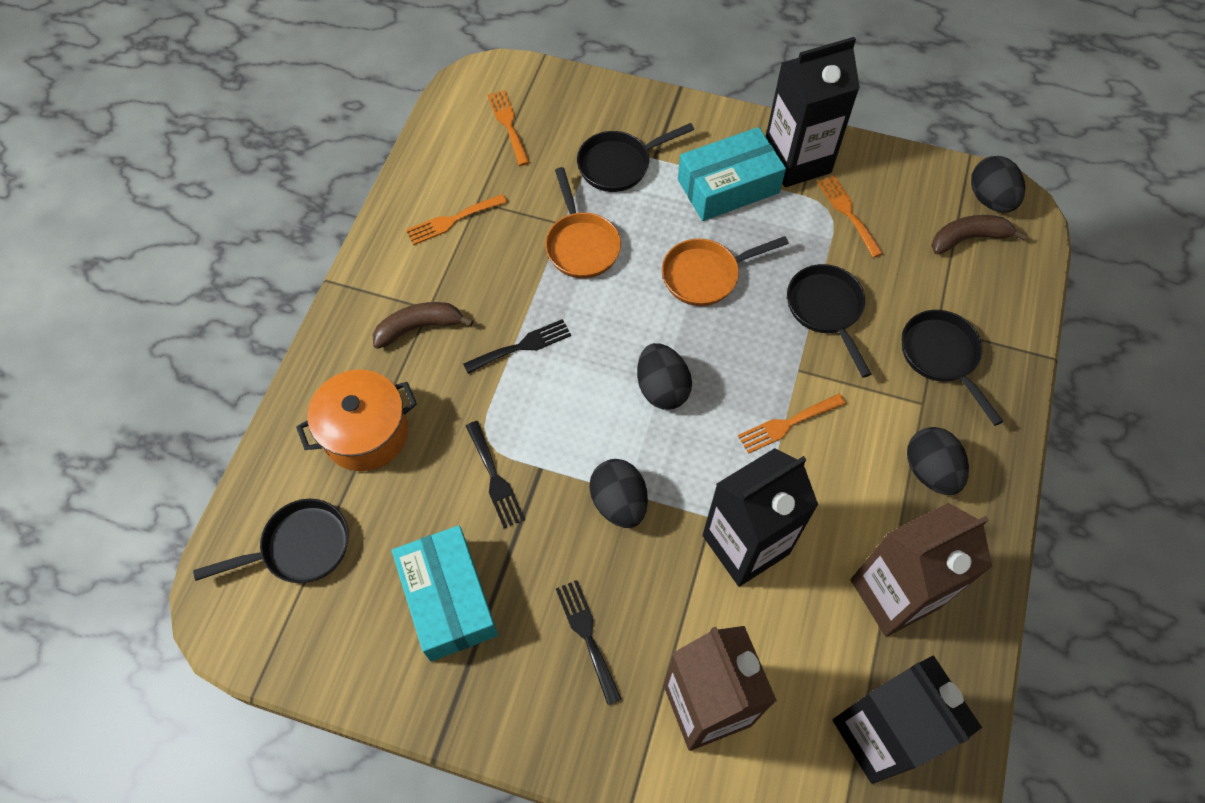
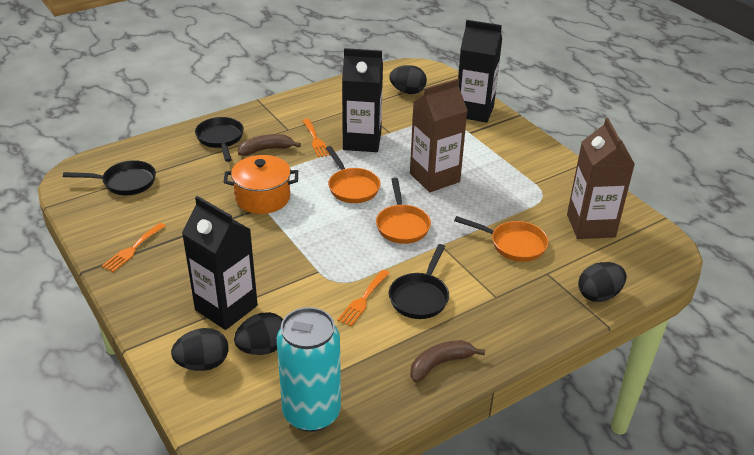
black fork: 3 -> 0
black pan: 4 -> 3
orange fork: 4 -> 3
orange pan: 2 -> 3
turquoise box: 2 -> 0
turquoise can: 0 -> 1

